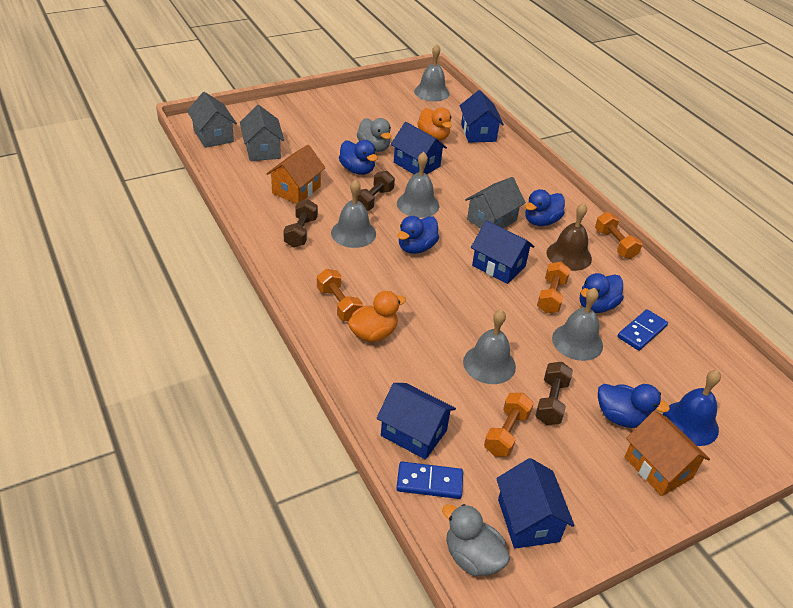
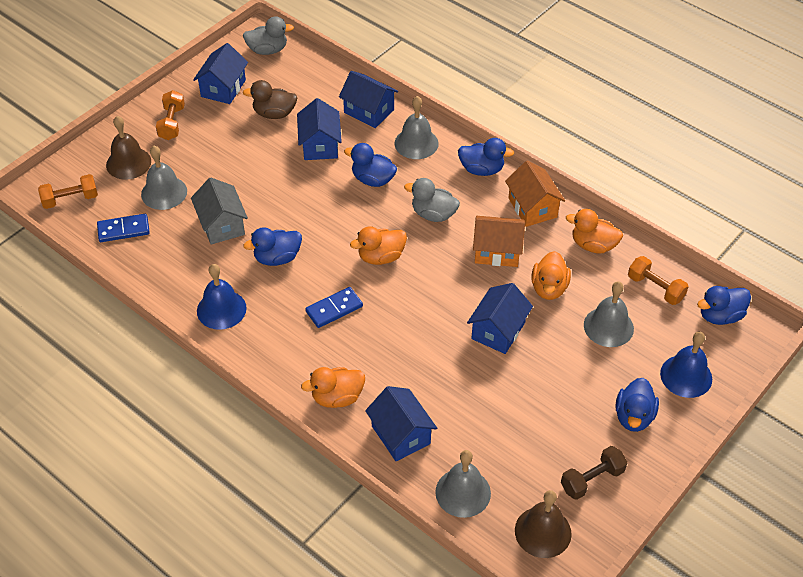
blue bell: 1 -> 2
brown bell: 1 -> 2
brown duck: 0 -> 1
brown dumbbell: 3 -> 1
grey bell: 5 -> 4
grey house: 3 -> 1
orange duck: 2 -> 4
orange dumbbell: 4 -> 3

